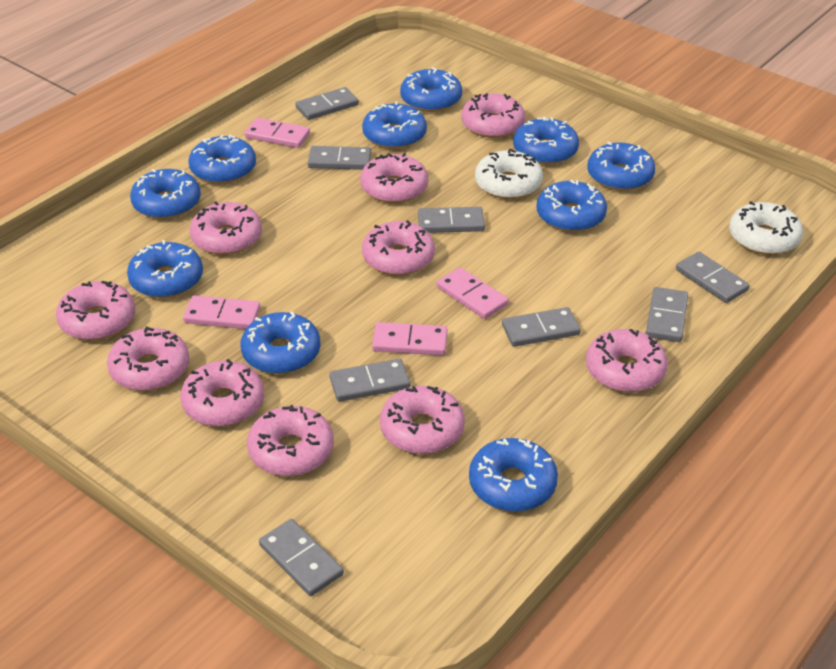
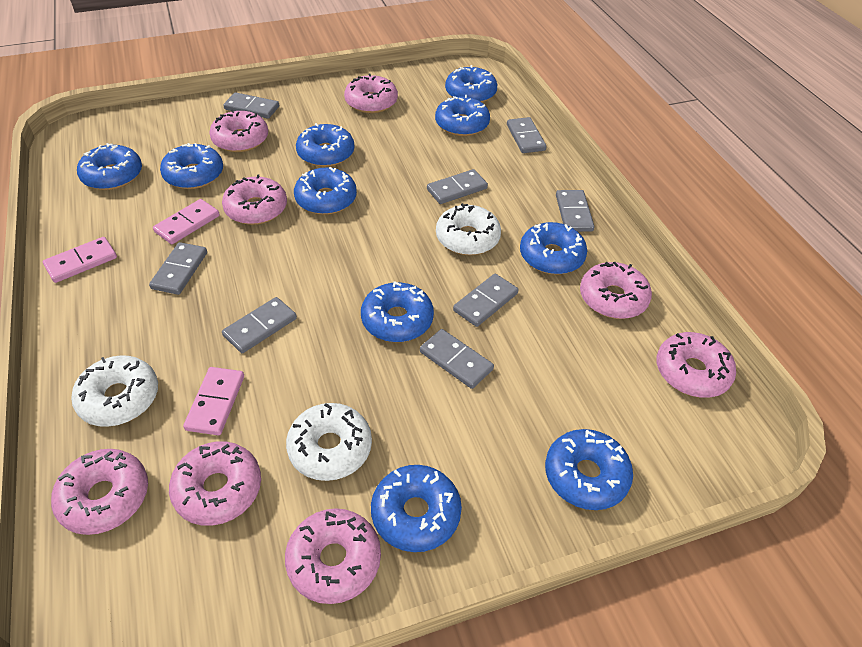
pink domino: 4 -> 3
pink donut: 10 -> 8
white donut: 2 -> 3

